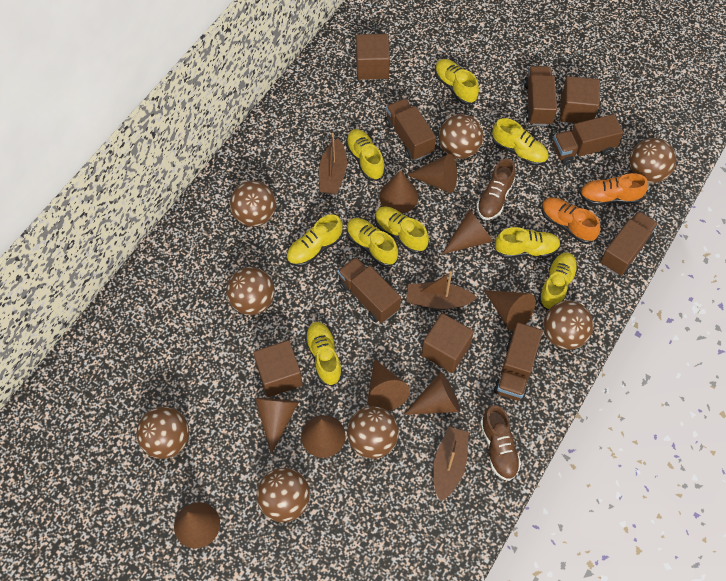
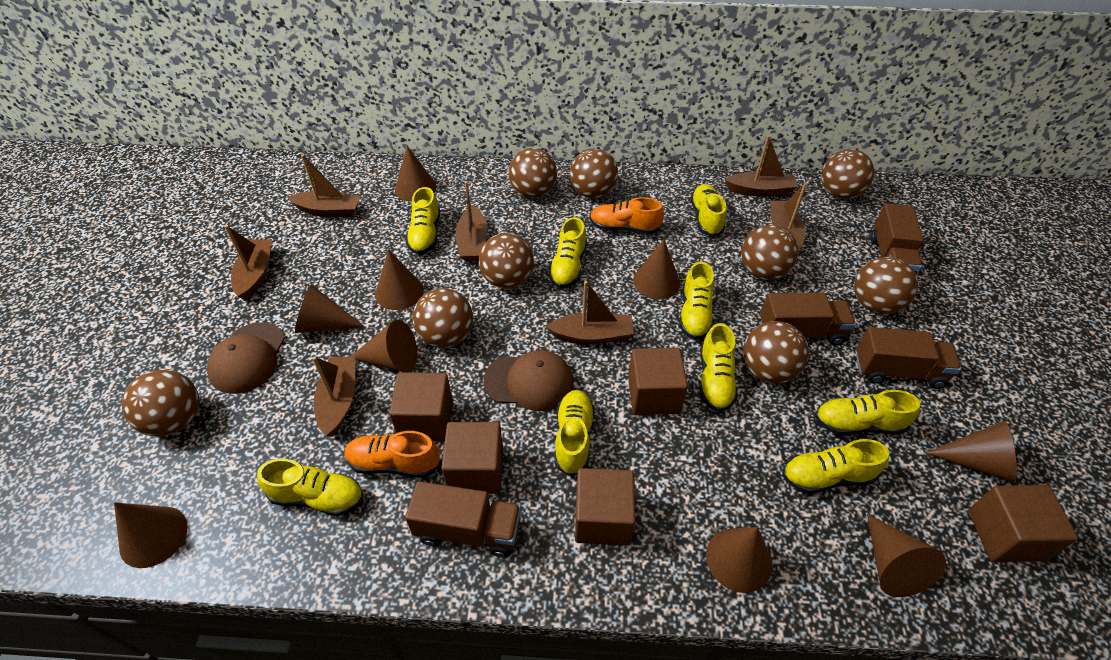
brown ball: 8 -> 9
brown boat: 3 -> 7
brown cap: 0 -> 2
brown cube: 4 -> 5
brown shoe: 2 -> 0
brown truck: 6 -> 4

